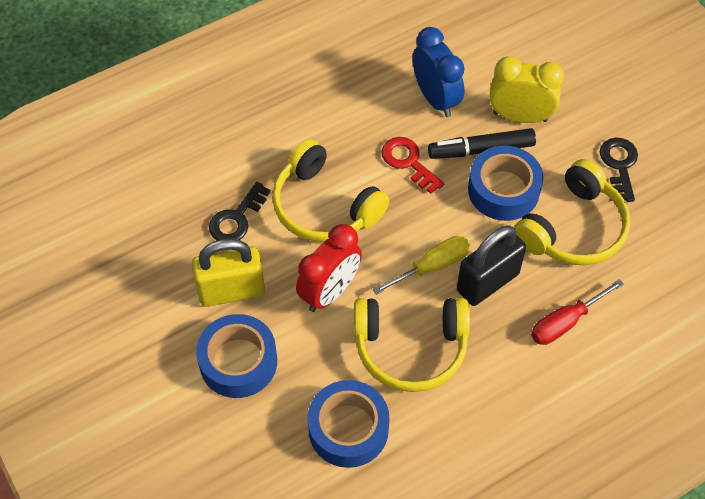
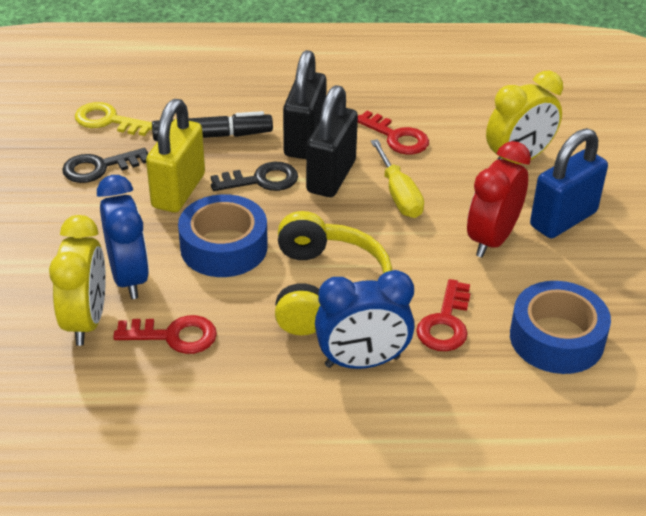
black padlock: 1 -> 2
blue clock: 1 -> 2
blue padlock: 0 -> 1
blue tape: 3 -> 2
red key: 1 -> 3
red screwdriver: 1 -> 0
yellow clock: 1 -> 2
yellow headphones: 3 -> 1
yellow key: 0 -> 1

